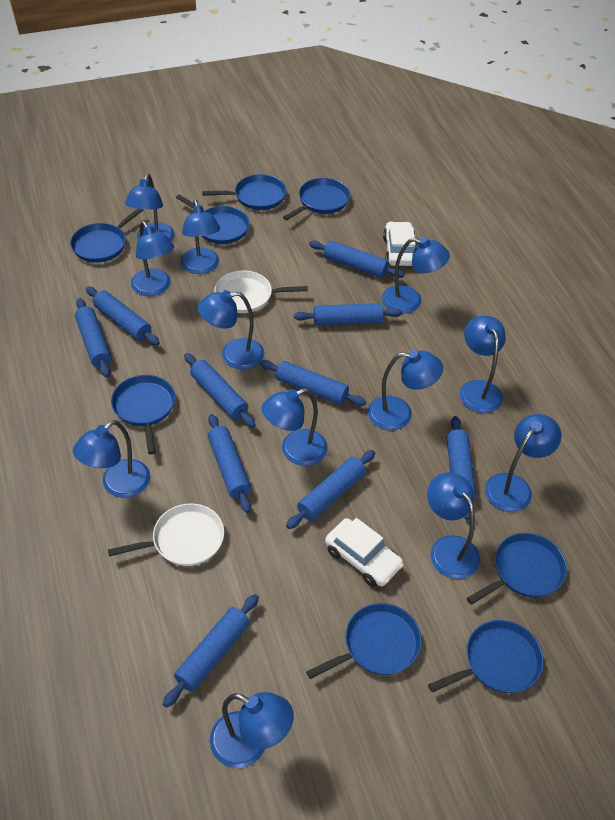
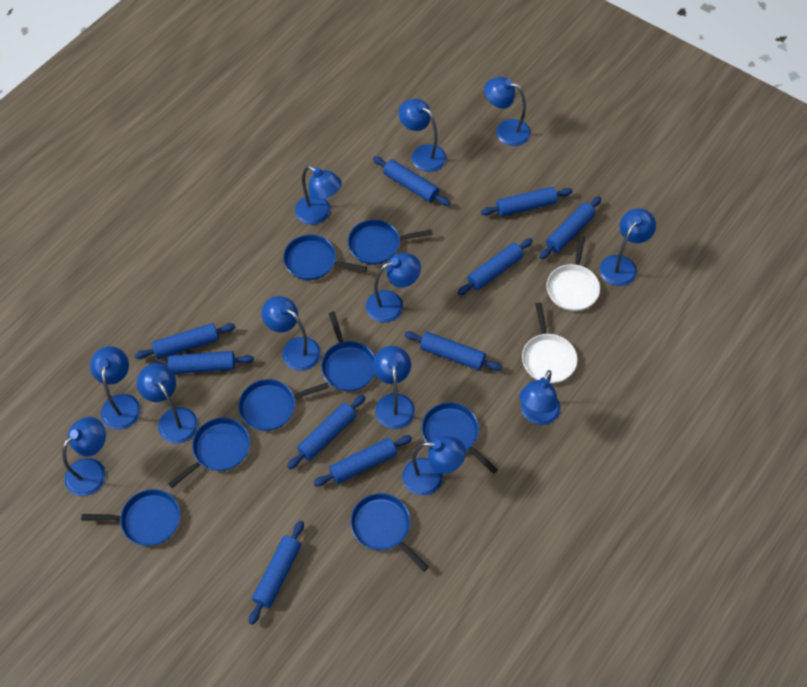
white car: 2 -> 0

